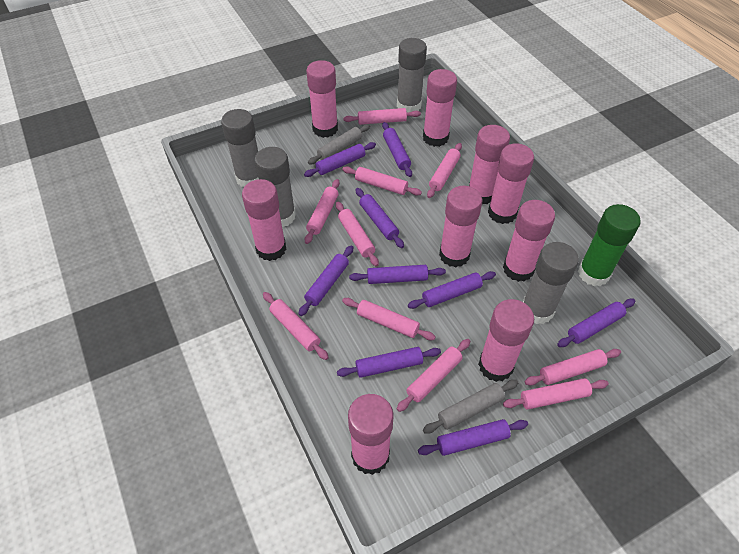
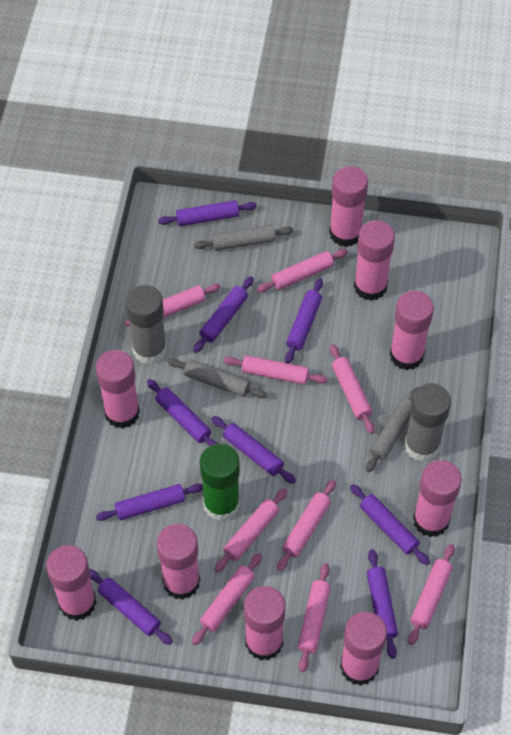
grey glue stick: 4 -> 2
grey rolling pin: 2 -> 3
pink rolling pin: 10 -> 9

